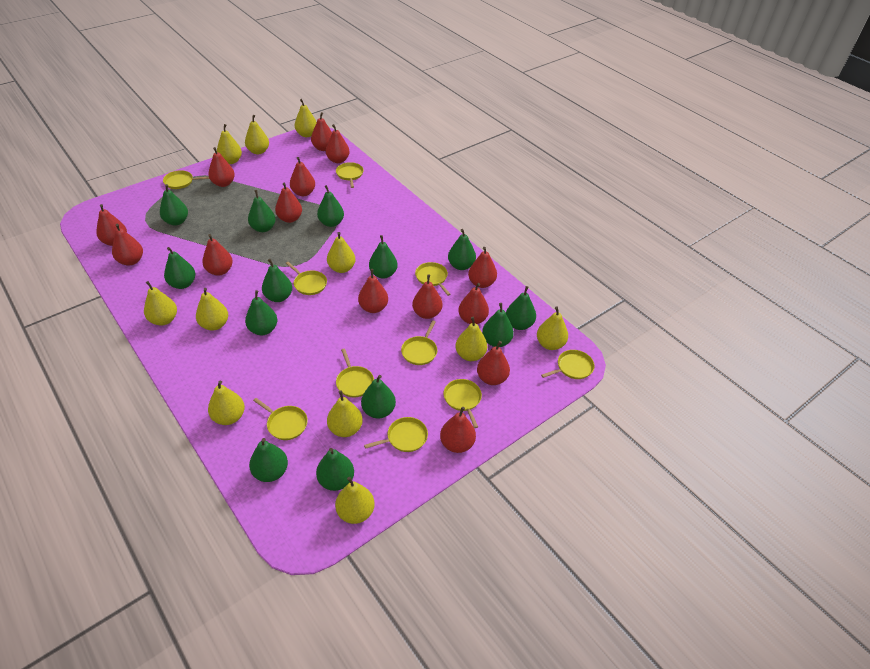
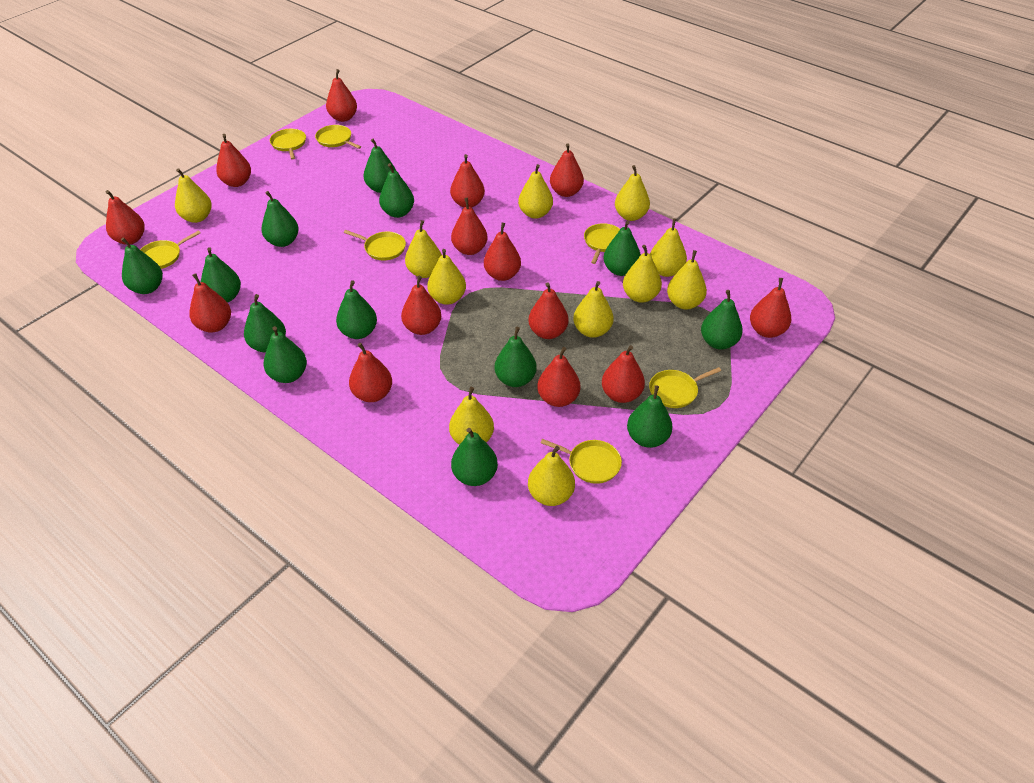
yellow pan: 10 -> 7

